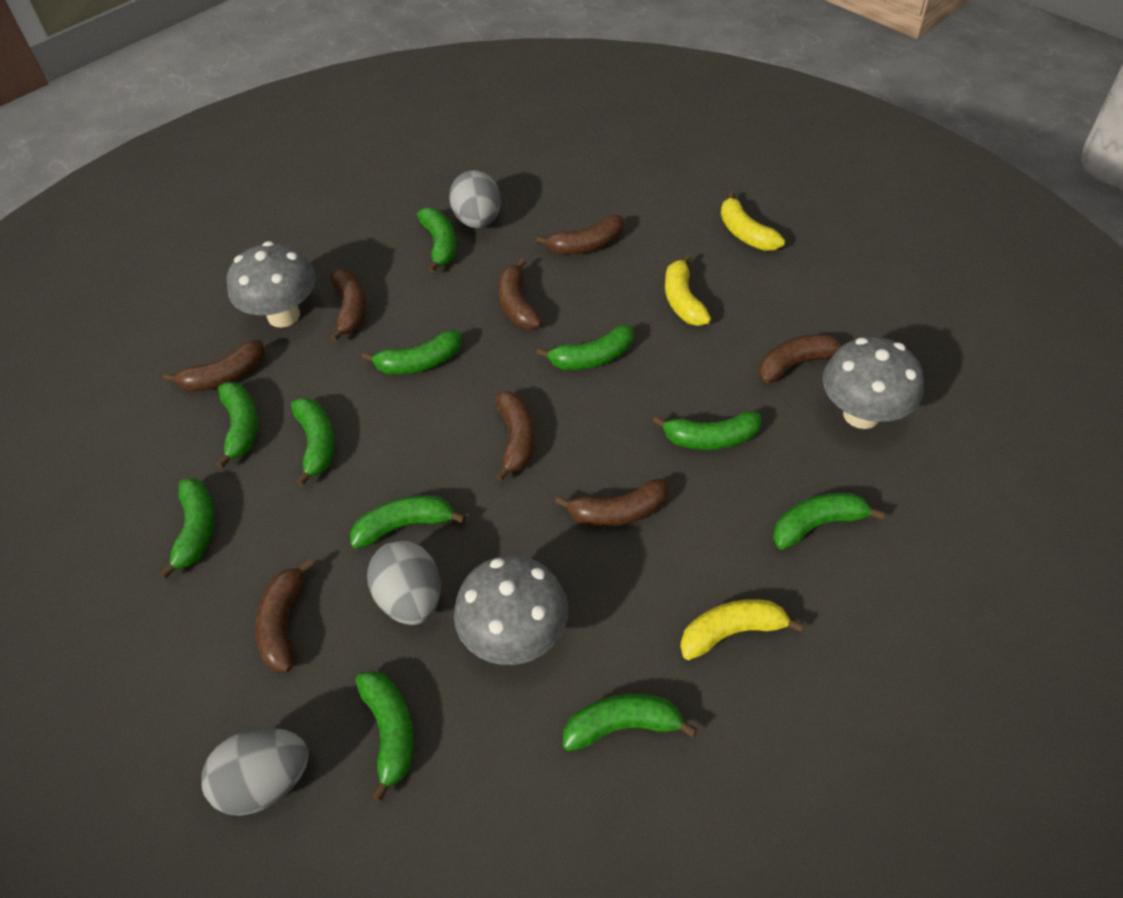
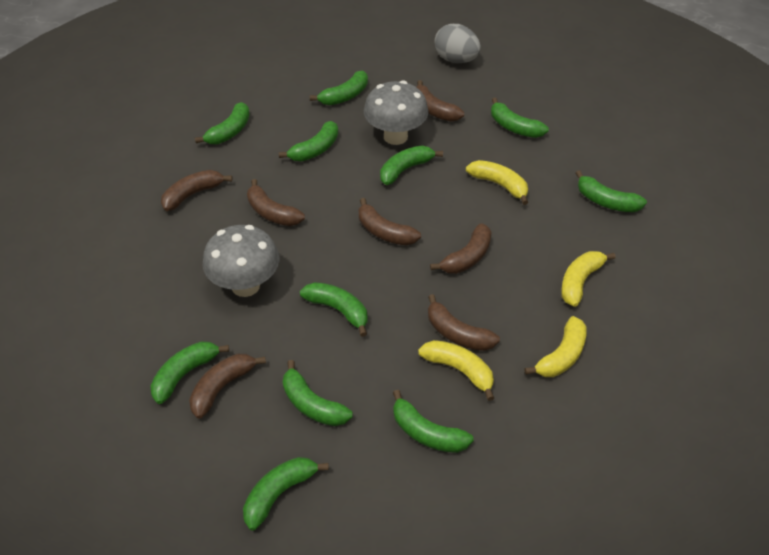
brown banana: 8 -> 7
grey egg: 3 -> 1
grey mushroom: 3 -> 2
yellow banana: 3 -> 4

